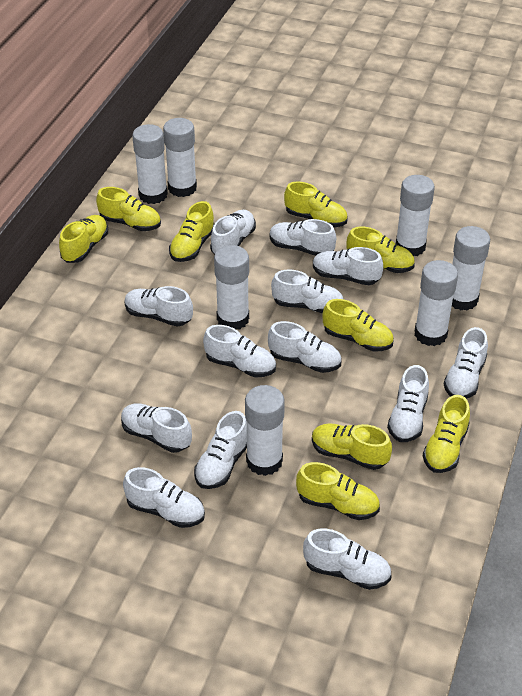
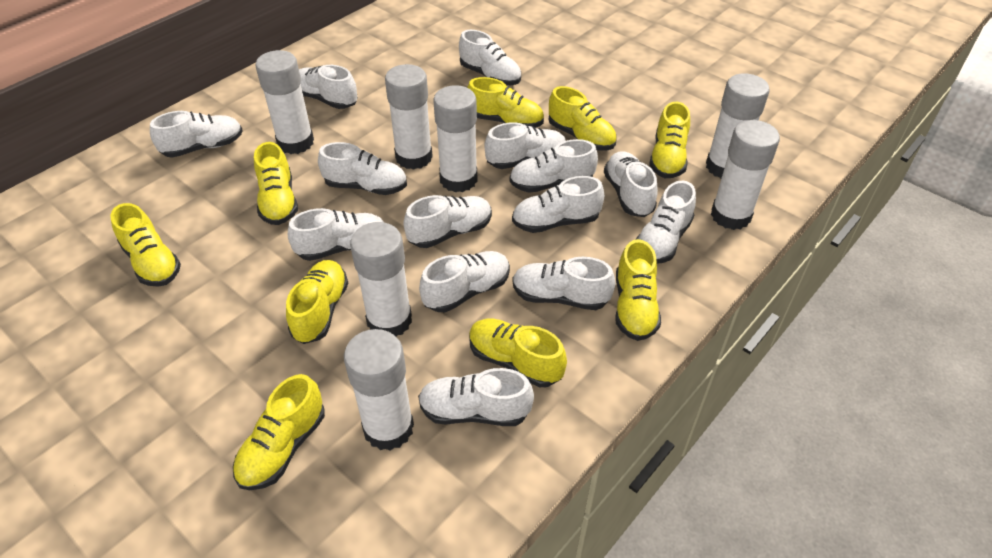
white shoe: 13 -> 14

